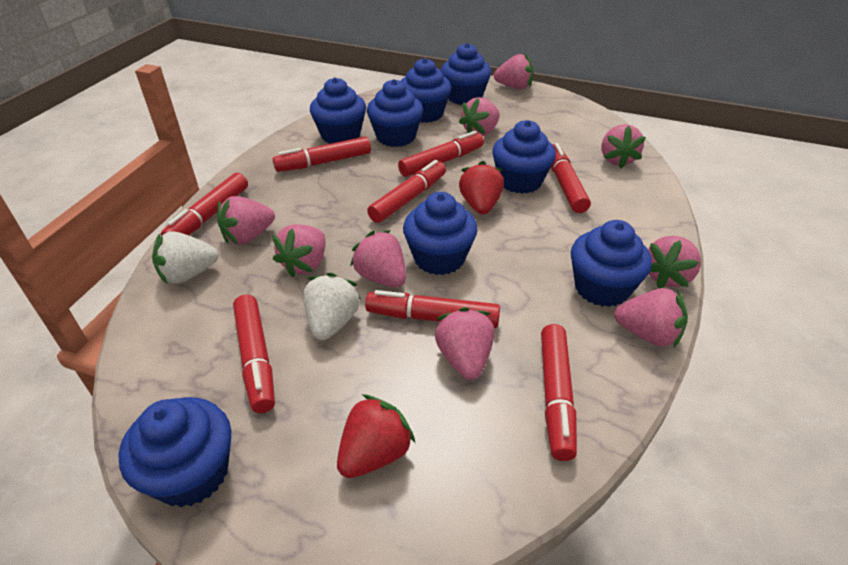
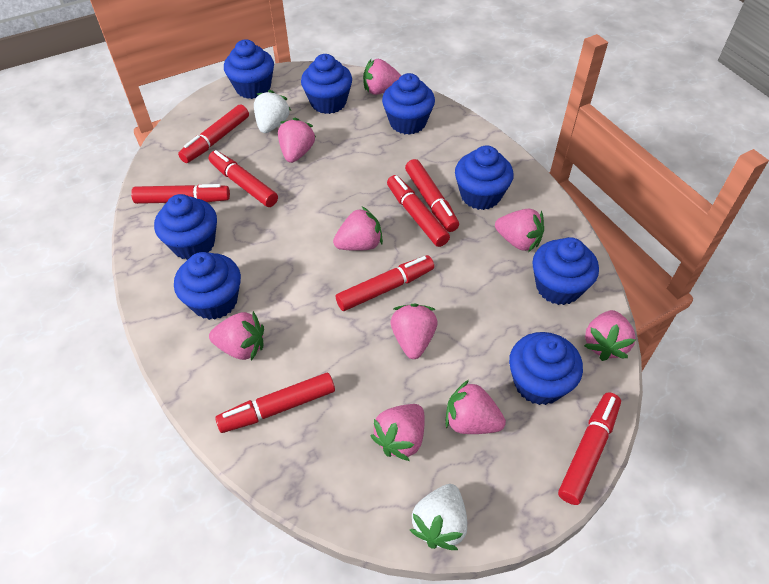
red strawberry: 2 -> 0

